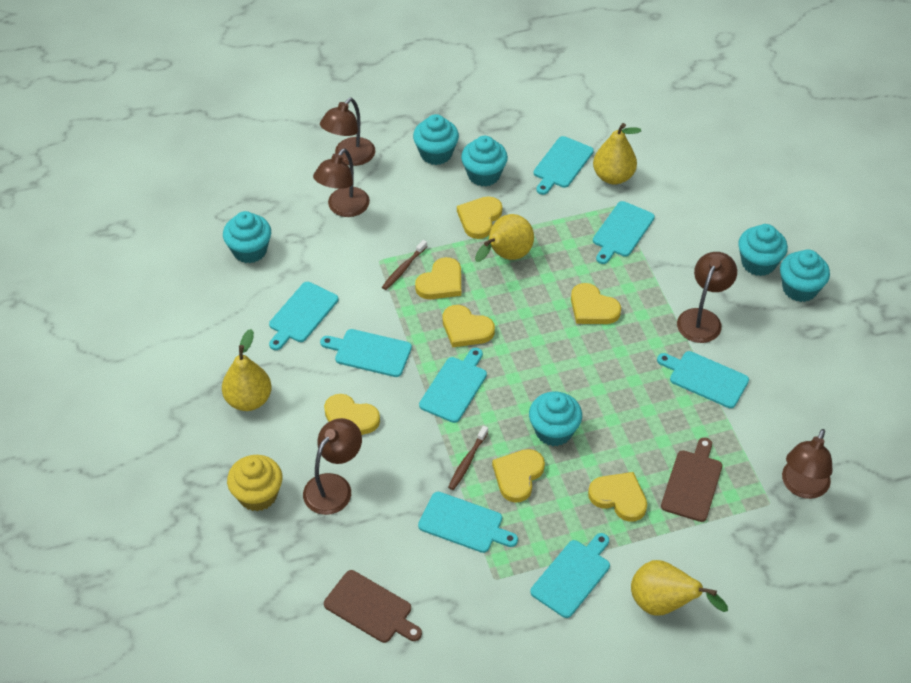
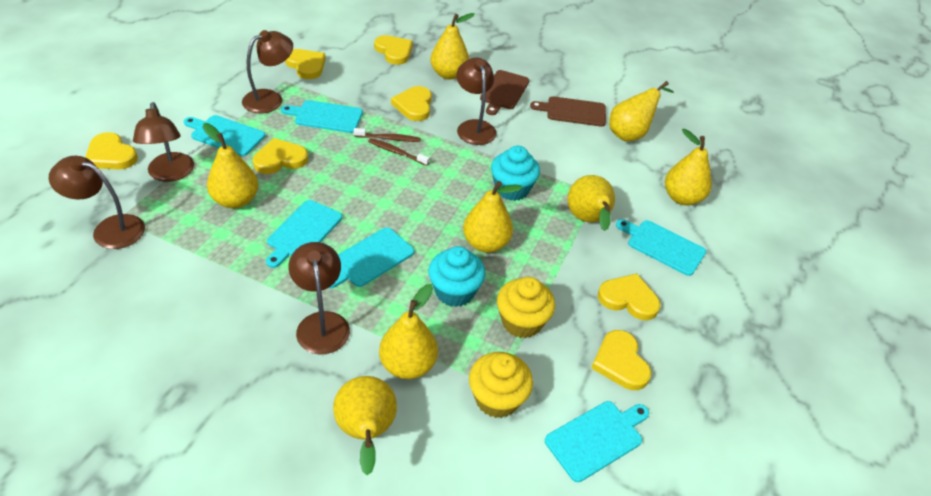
turquoise cupcake: 6 -> 2
turquoise cutting board: 8 -> 6
yellow cupcake: 1 -> 2
yellow pear: 4 -> 8

